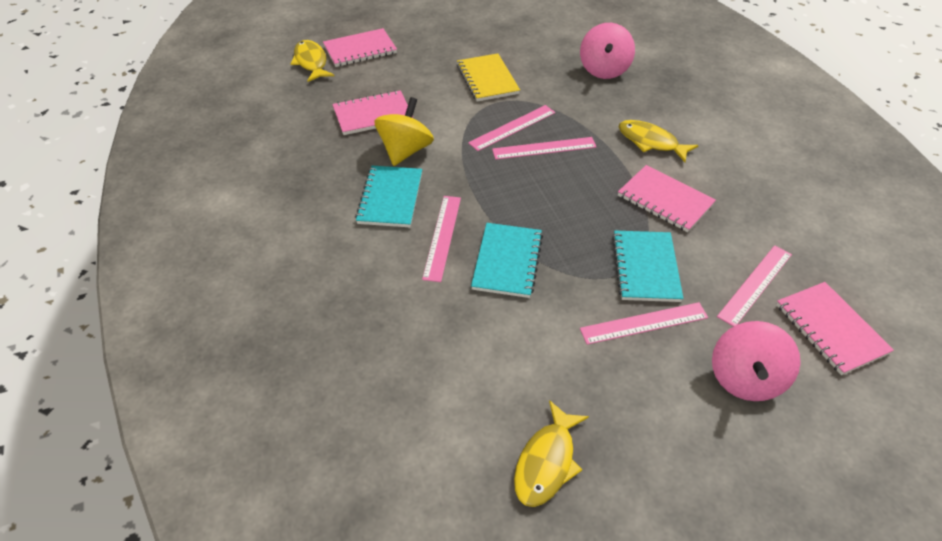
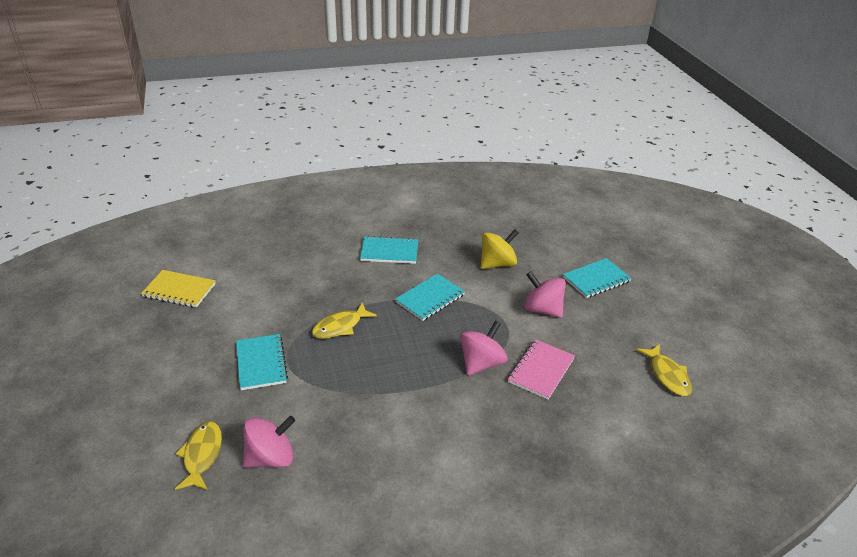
pink notebook: 4 -> 1
pink ruler: 5 -> 0
pink spinning top: 2 -> 3
turquoise notebook: 3 -> 4

